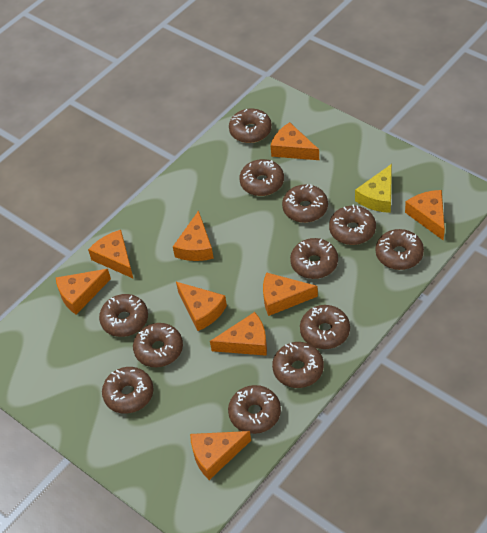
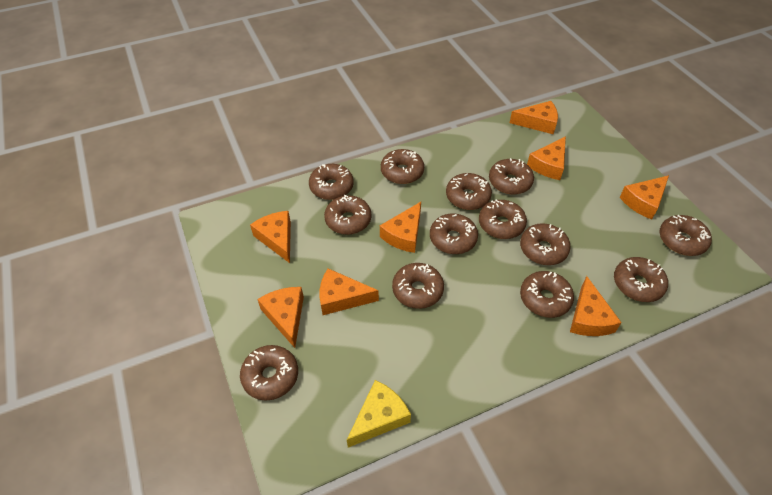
brown donut: 12 -> 13
orange cheese: 9 -> 8

